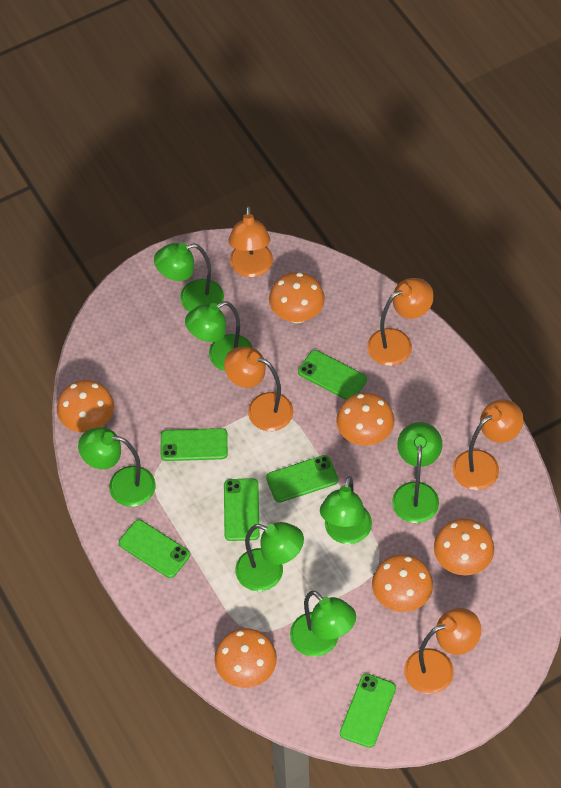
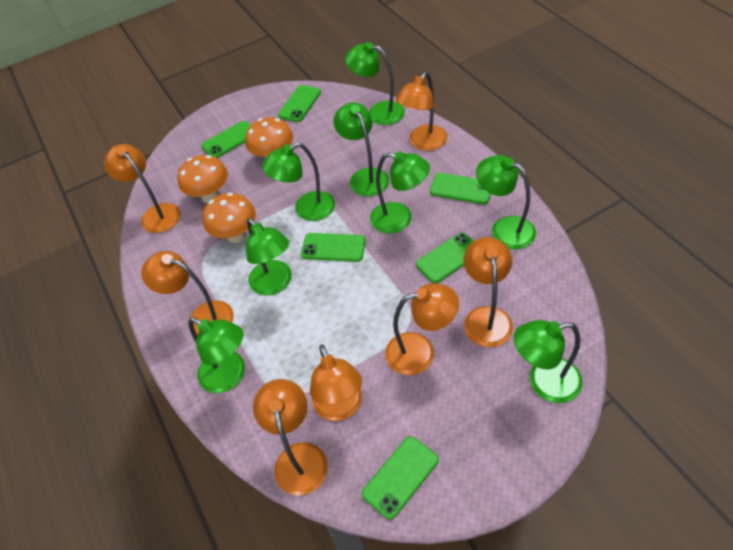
green lamp: 7 -> 8
orange lamp: 5 -> 7
orange mushroom: 6 -> 3

